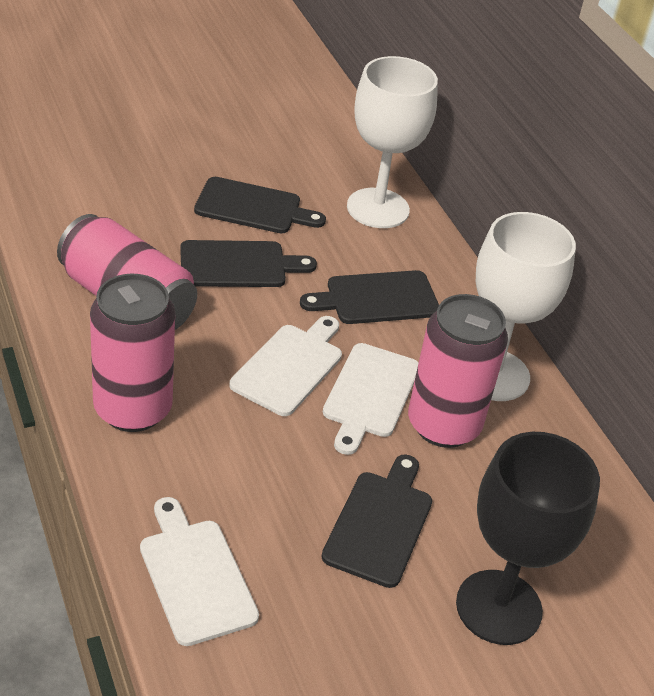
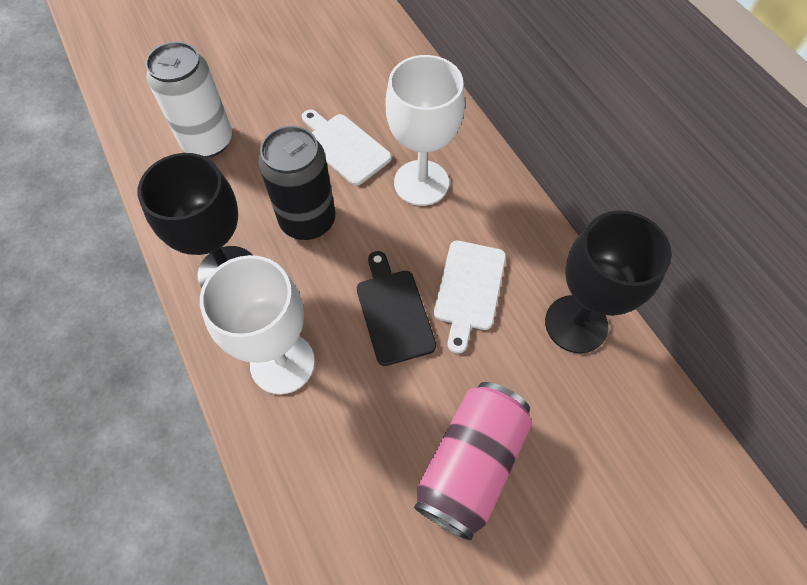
black can: 0 -> 1
black cutting board: 4 -> 1
black goblet: 1 -> 2
pink can: 3 -> 1
white can: 0 -> 1
white cutting board: 3 -> 2

